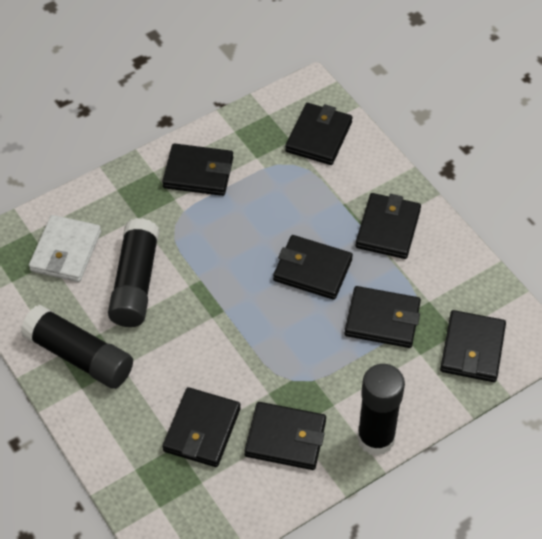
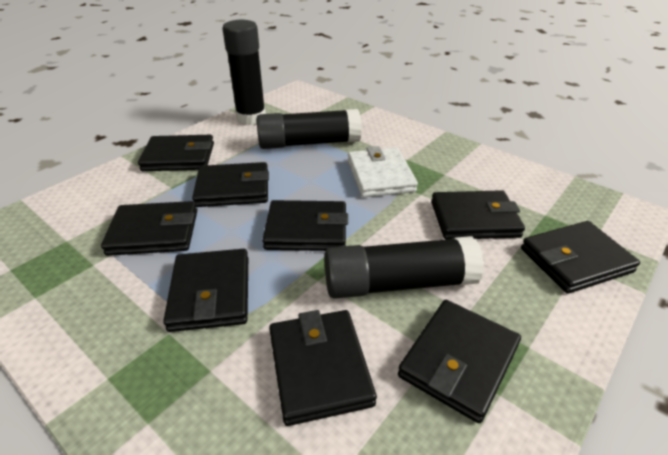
black wallet: 8 -> 9

